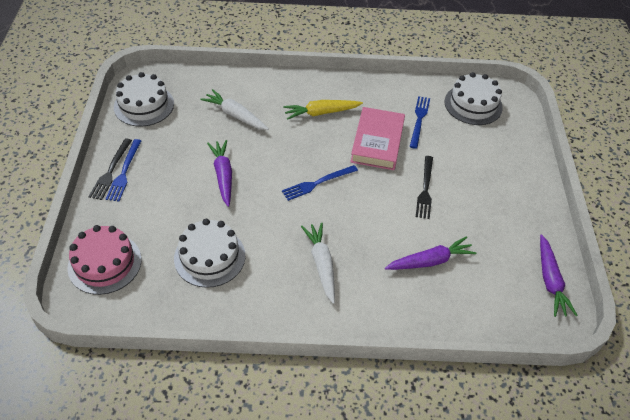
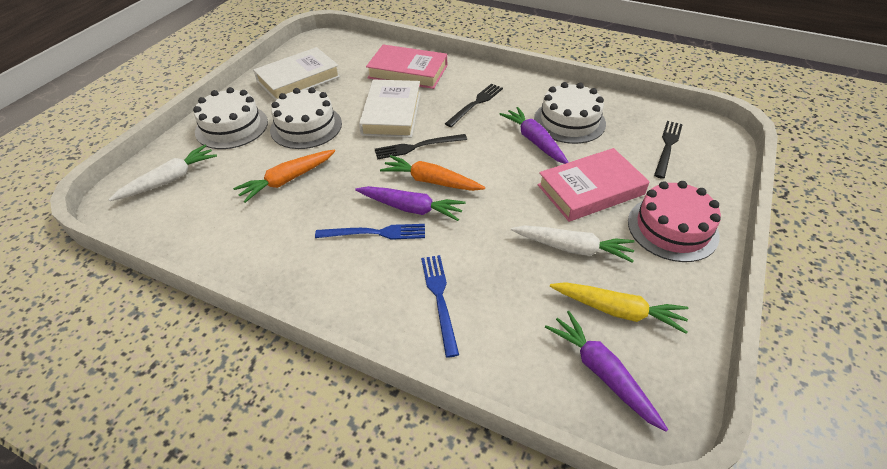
black fork: 2 -> 3
blue fork: 3 -> 2
orange carrot: 0 -> 2
pink book: 1 -> 2
white book: 0 -> 2

